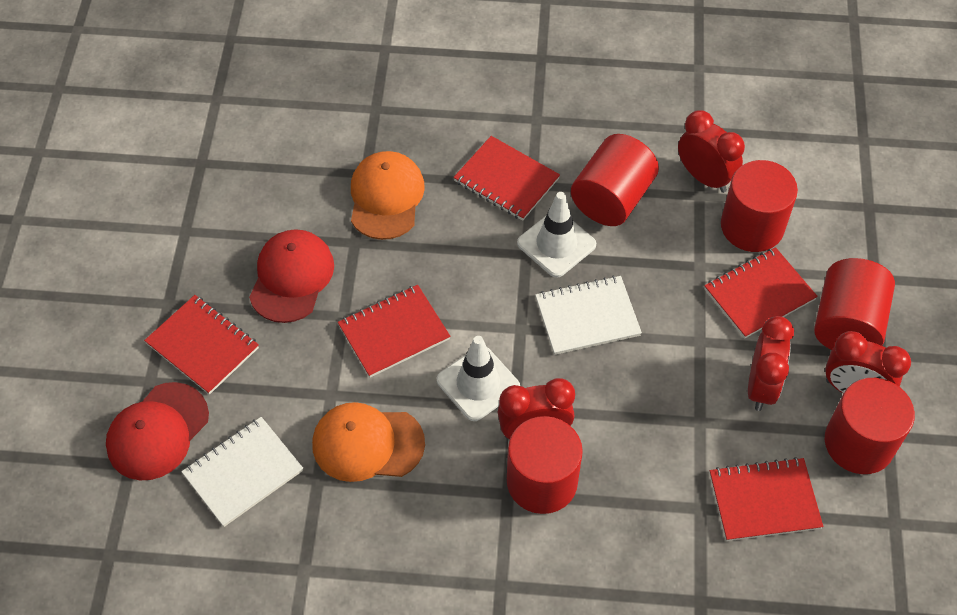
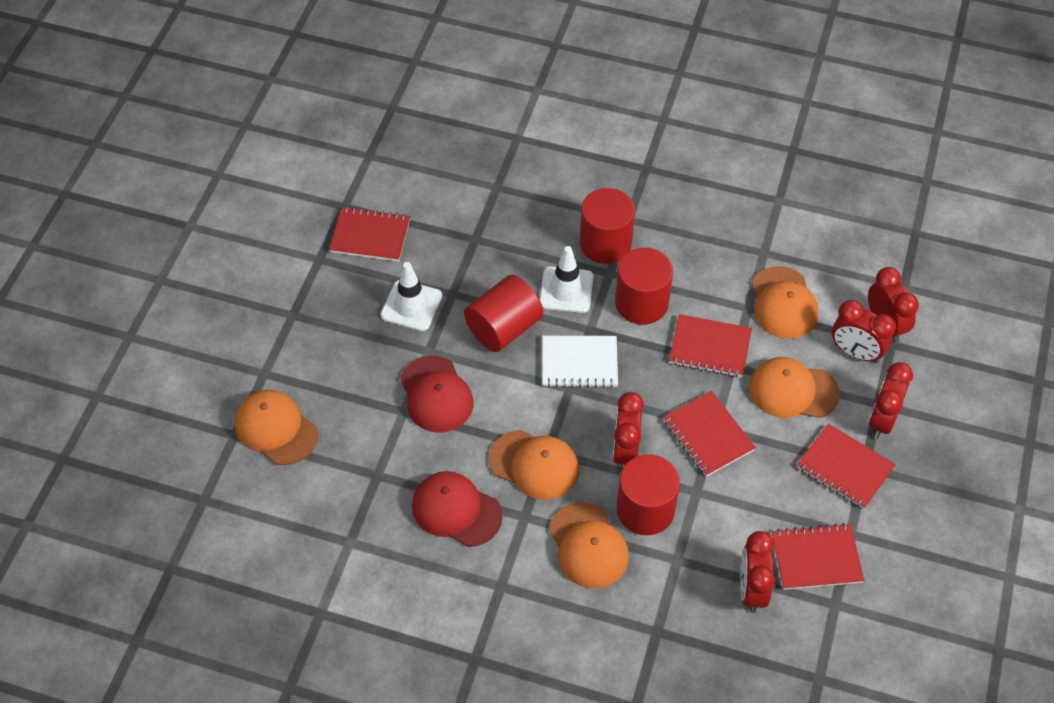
orange cap: 2 -> 5
red clock: 4 -> 5
red cylinder: 5 -> 4
white notebook: 2 -> 1

